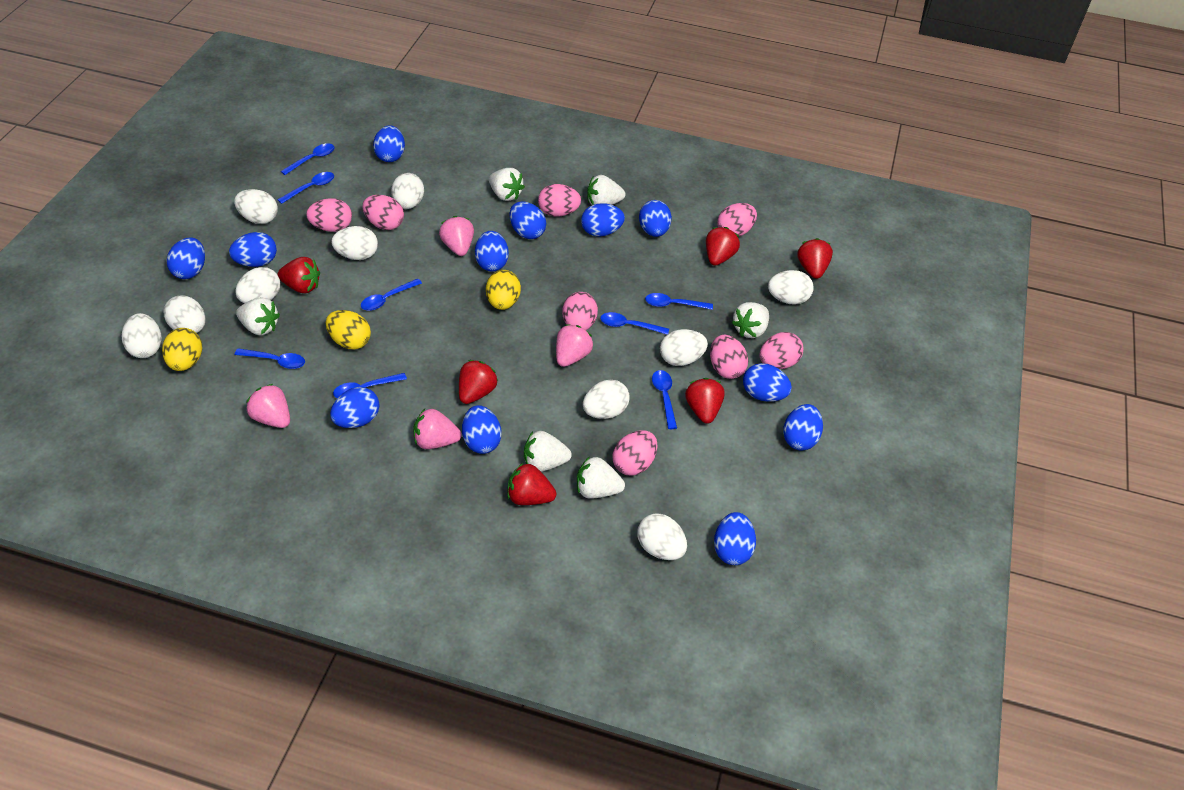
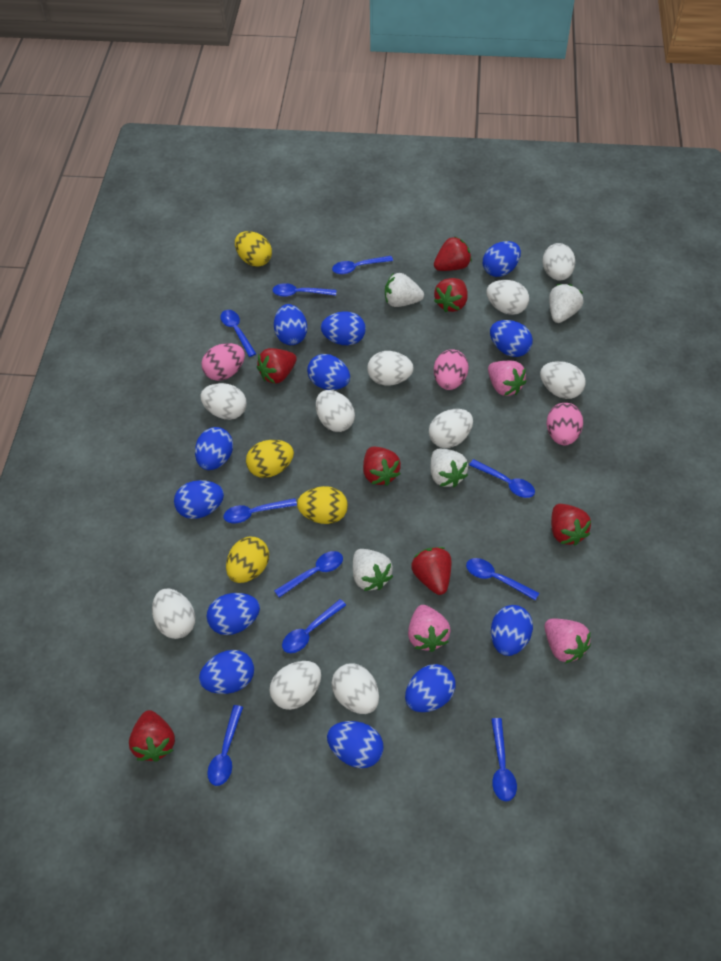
blue spoon: 8 -> 10
pink egg: 8 -> 3
pink strawberry: 4 -> 3
red strawberry: 6 -> 7
white strawberry: 6 -> 4
yellow egg: 3 -> 4

